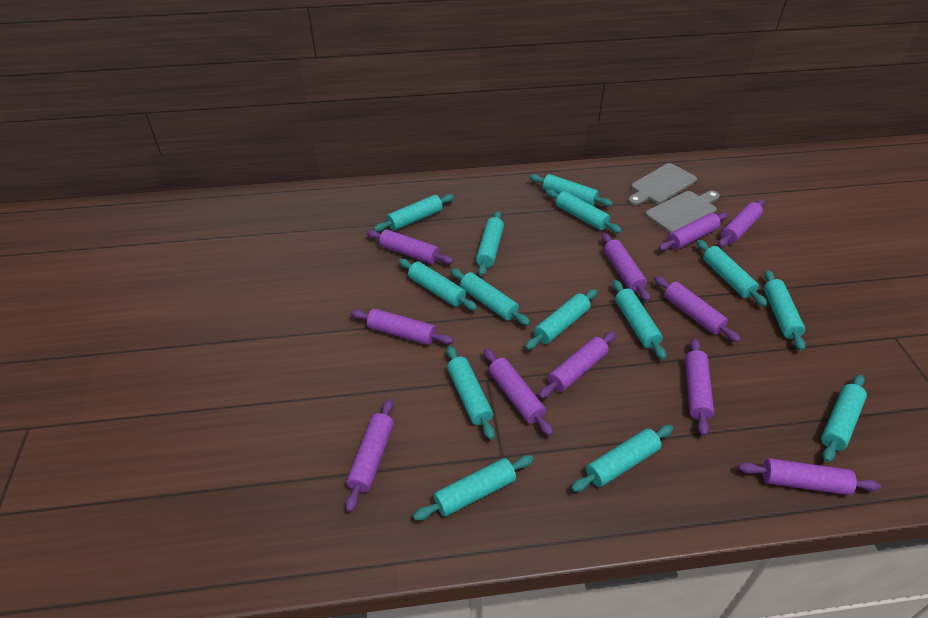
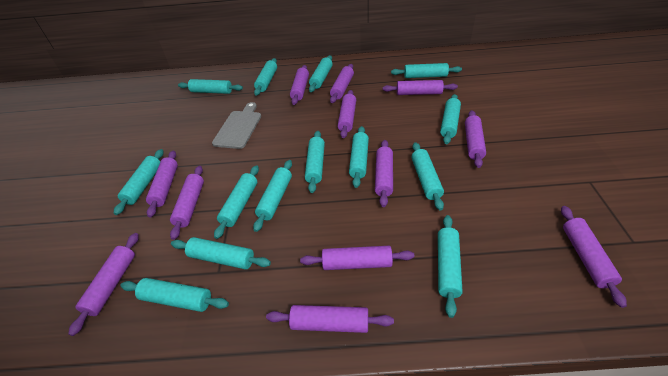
grey cutting board: 2 -> 1
purple rolling pin: 11 -> 12

